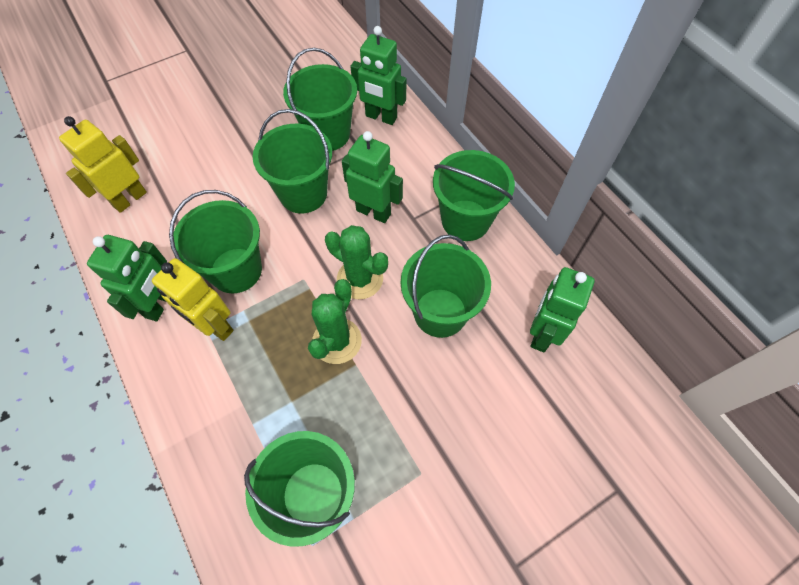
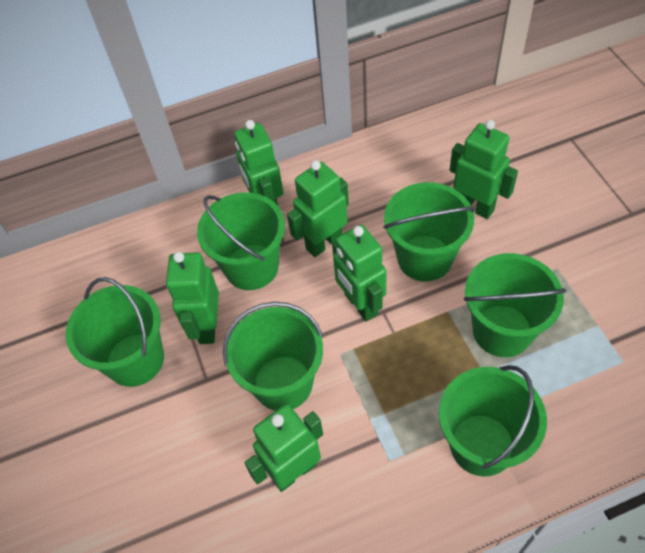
green cactus: 2 -> 0
green robot: 4 -> 6
yellow robot: 2 -> 0

